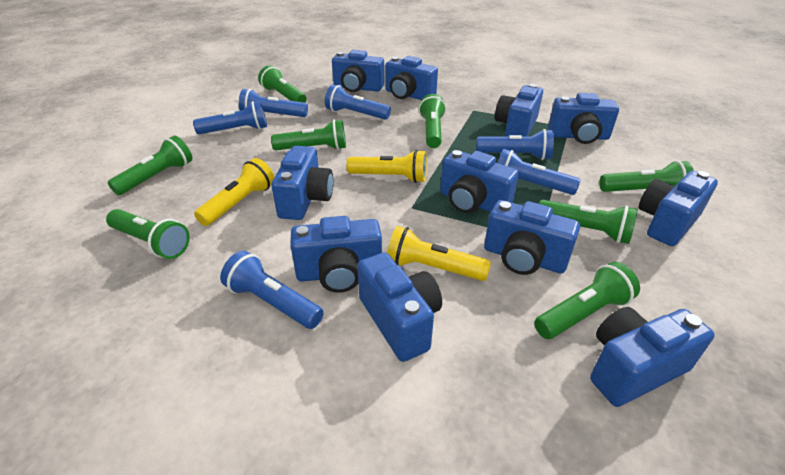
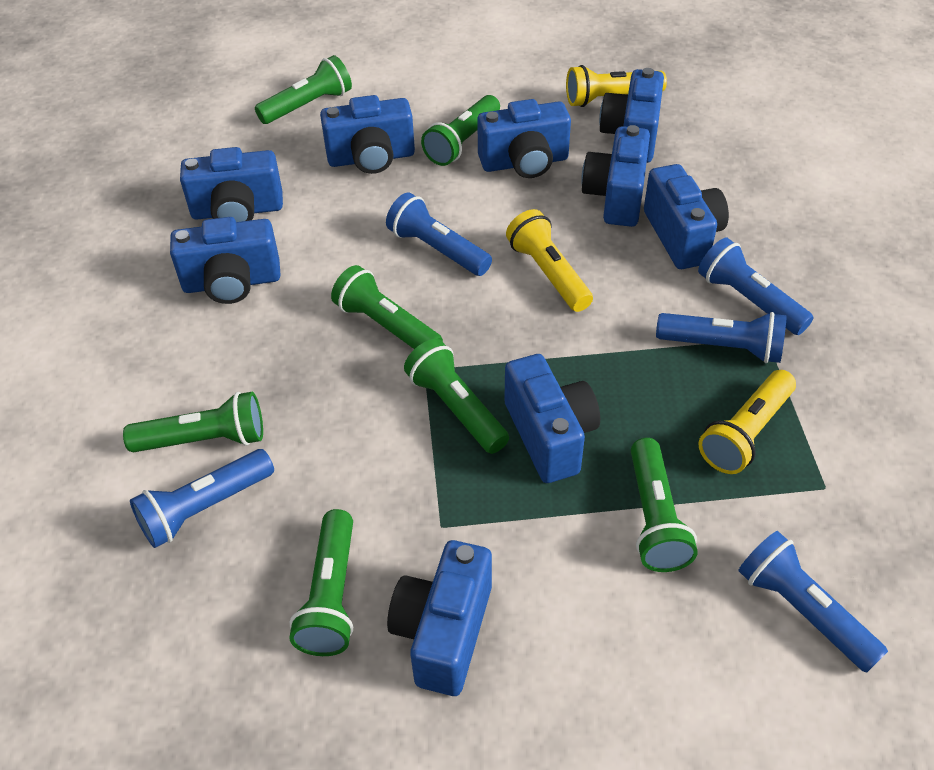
blue camera: 11 -> 9
blue flashlight: 6 -> 5
green flashlight: 8 -> 7

